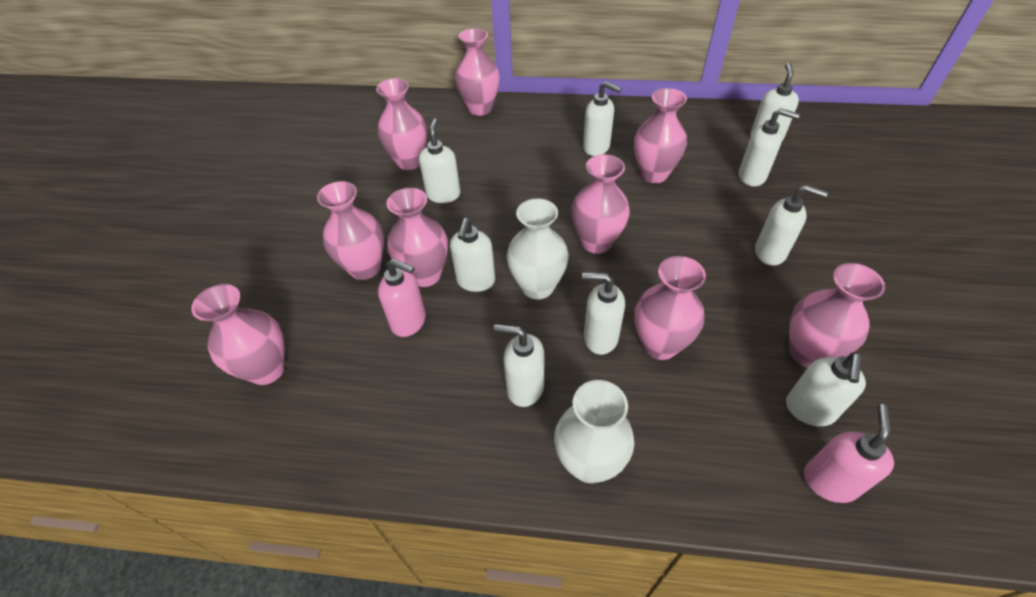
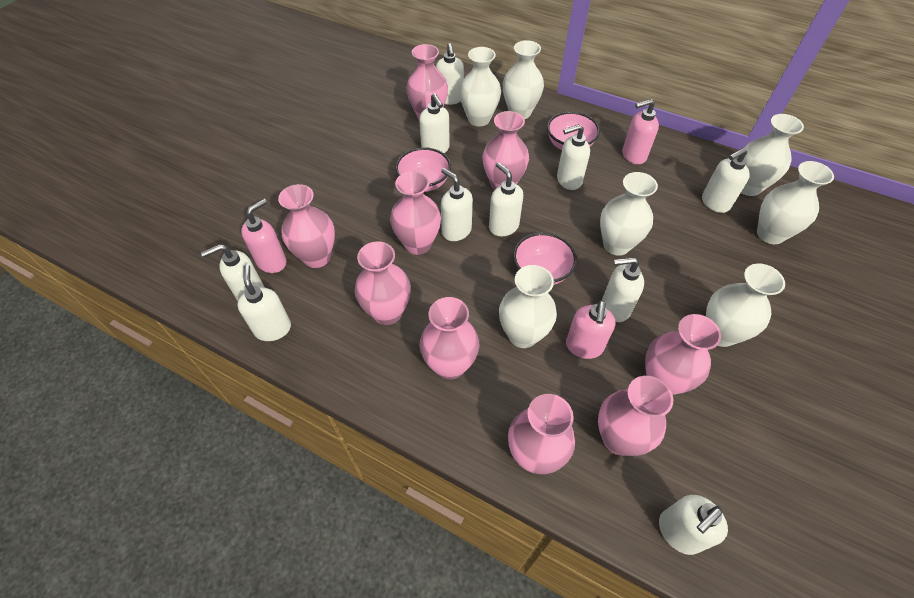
pink bowl: 0 -> 3
pink soap dispenser: 2 -> 3
white soap dispenser: 9 -> 10
white vase: 2 -> 7

